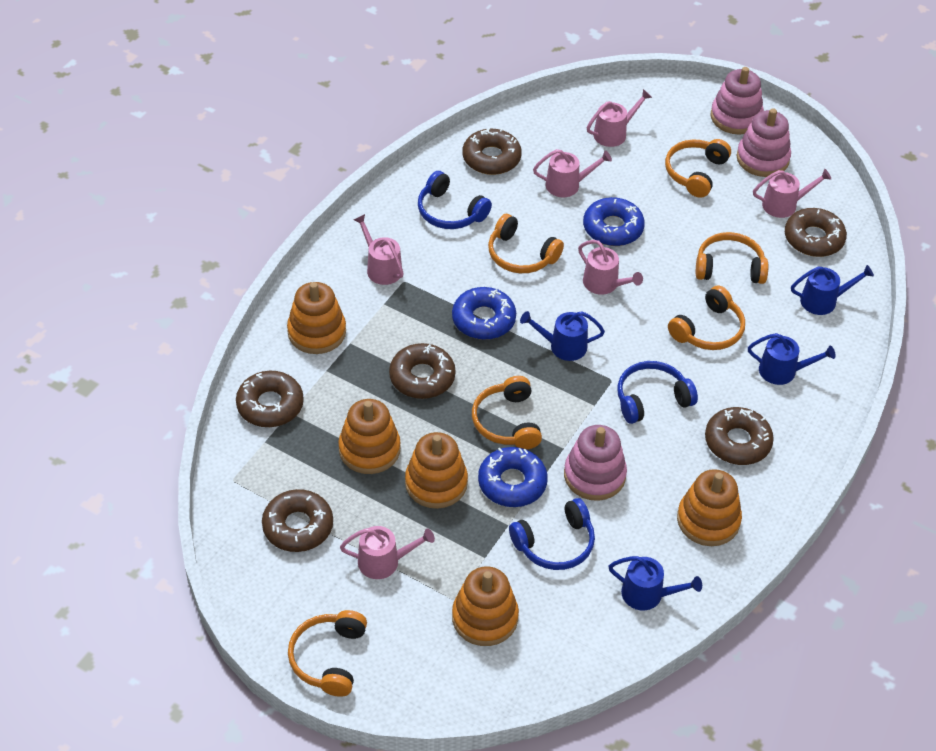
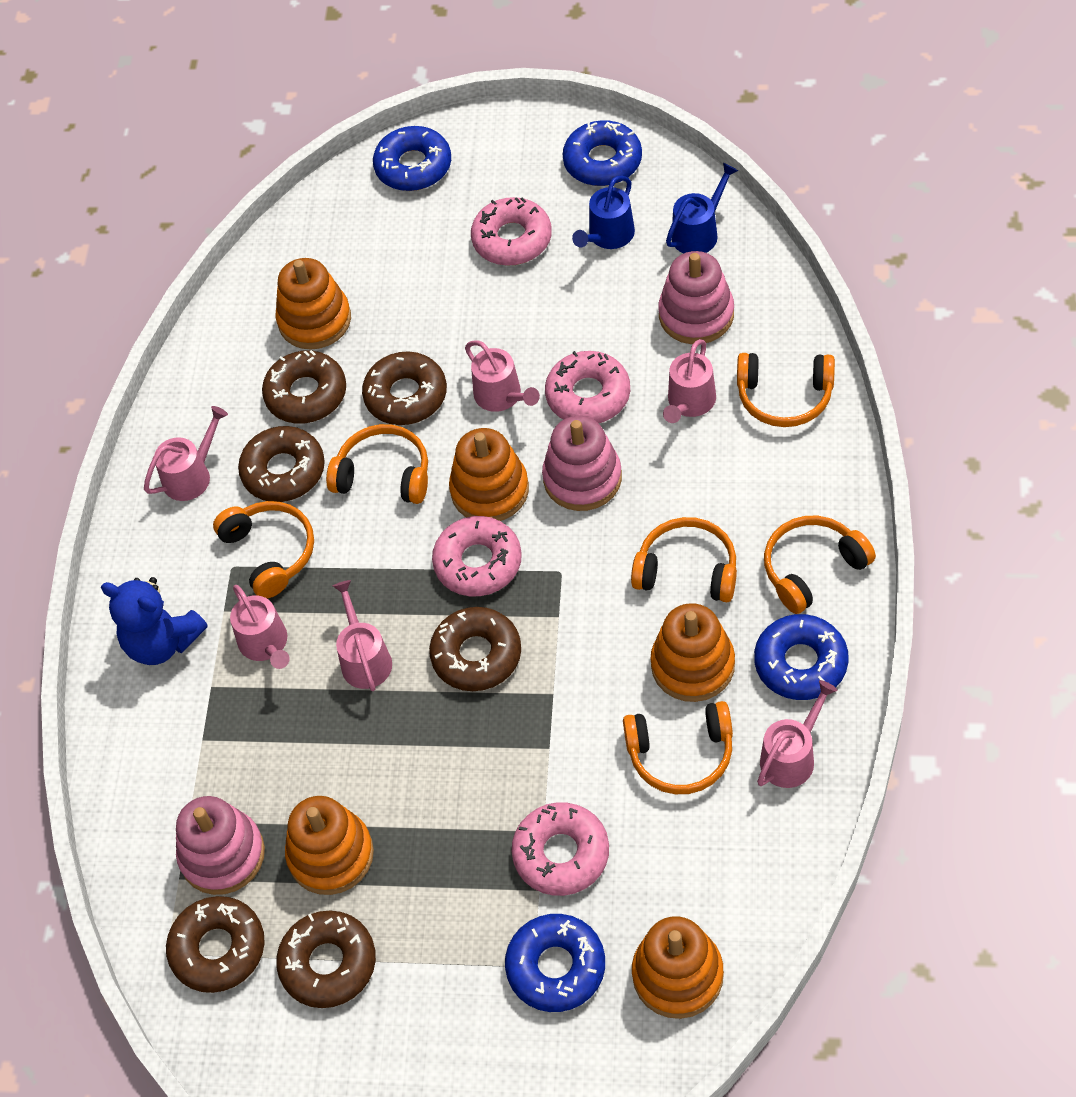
blue donut: 3 -> 4
blue headphones: 3 -> 0
blue teddy bear: 0 -> 1
blue watering can: 4 -> 2
pink donut: 0 -> 4

